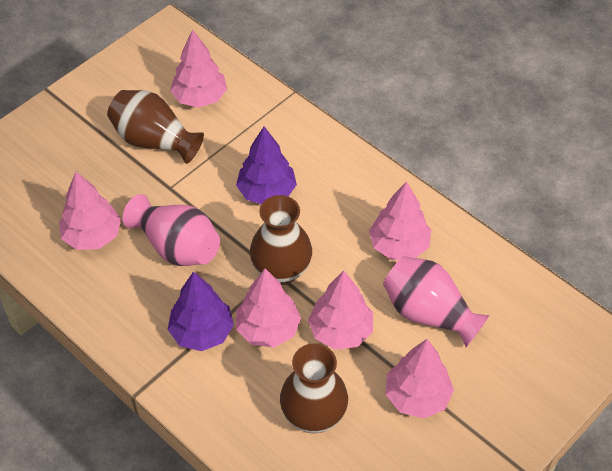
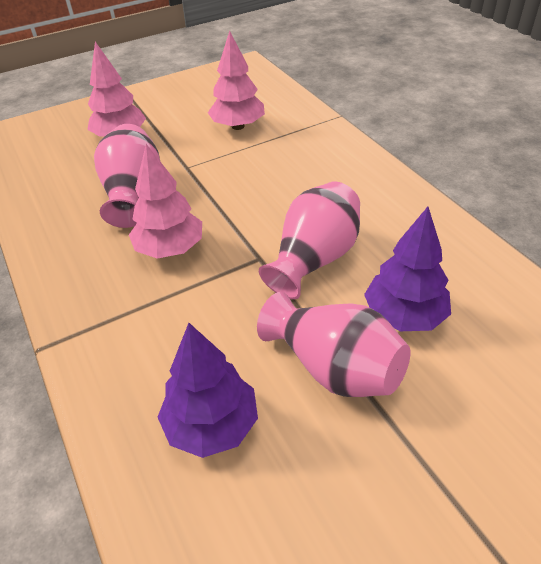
brown vase: 3 -> 0
pink tree: 6 -> 3
pink vase: 2 -> 3

